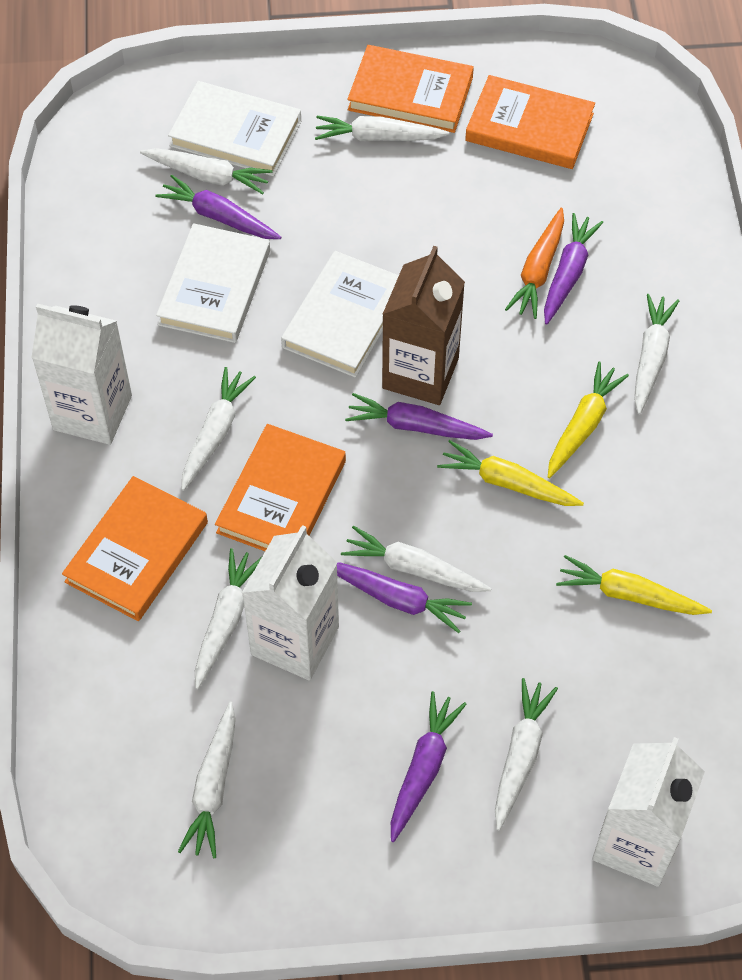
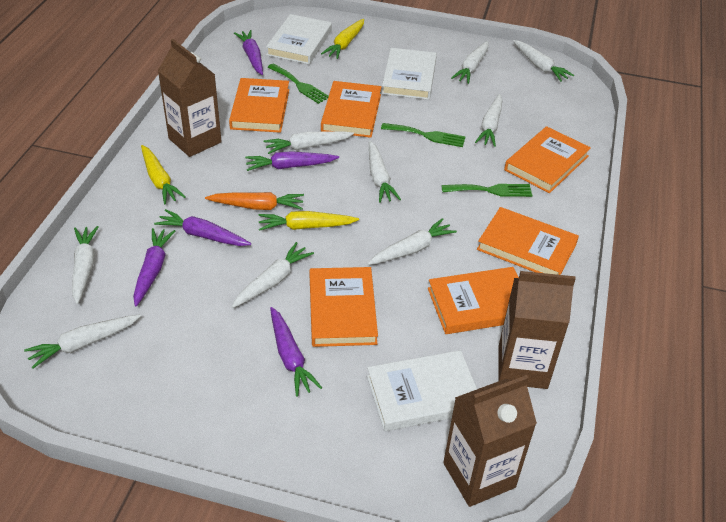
brown carton: 1 -> 3
green fork: 0 -> 3
orange book: 4 -> 6
white carrot: 8 -> 9
white carton: 3 -> 0

